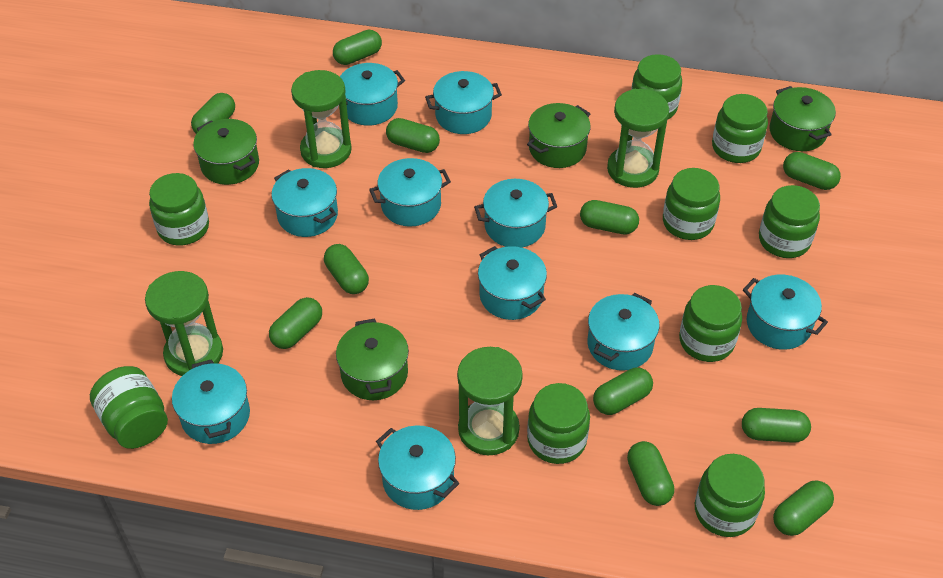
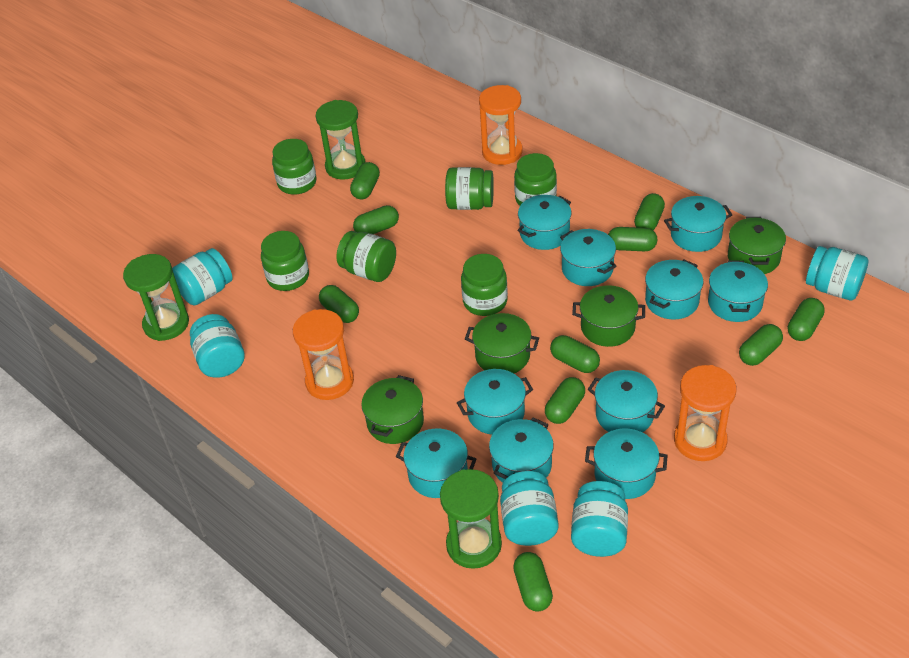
green capsule: 11 -> 10
green hourglass: 4 -> 3
green jar: 9 -> 6
orange hourglass: 0 -> 3
turquoise jar: 0 -> 5

